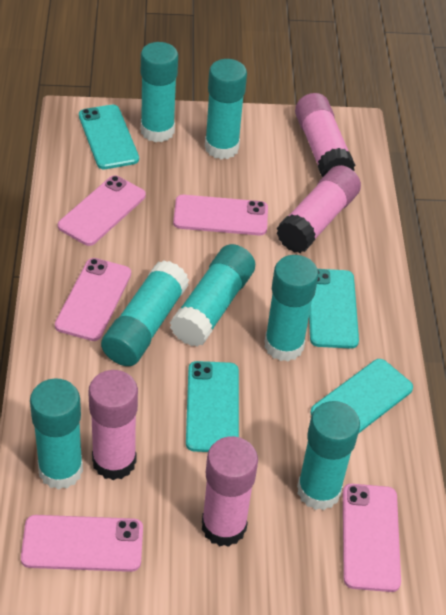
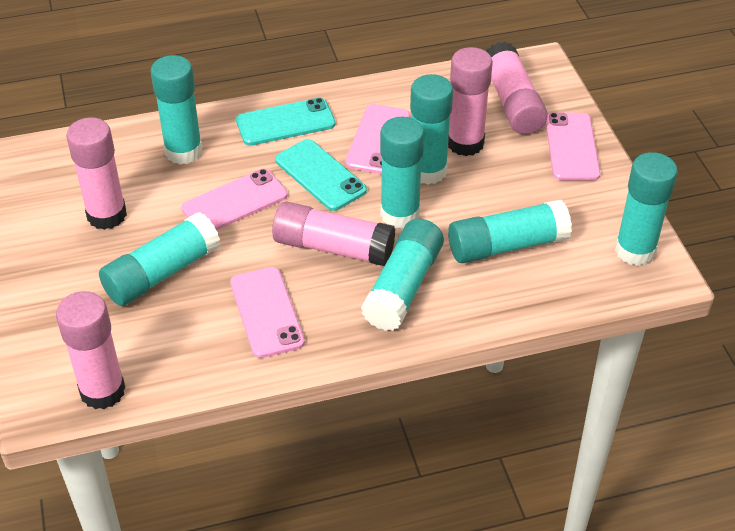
pink glue stick: 4 -> 5
pink phone: 5 -> 4
turquoise phone: 4 -> 2

